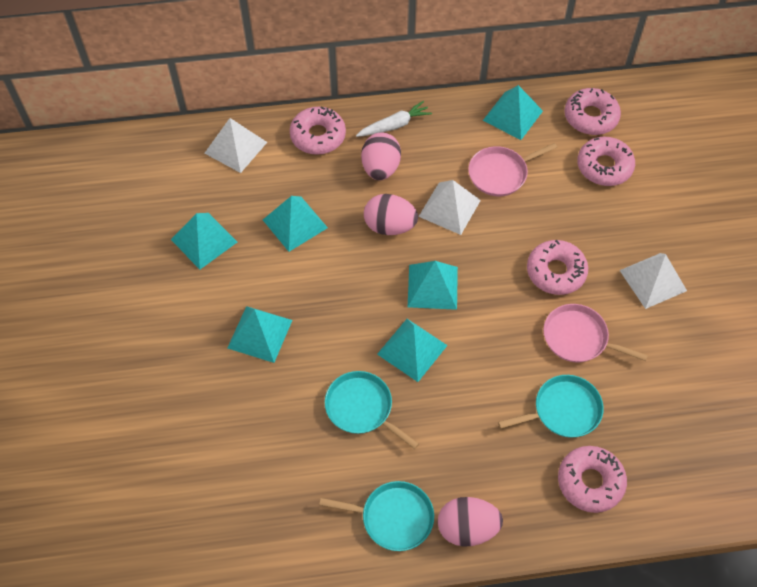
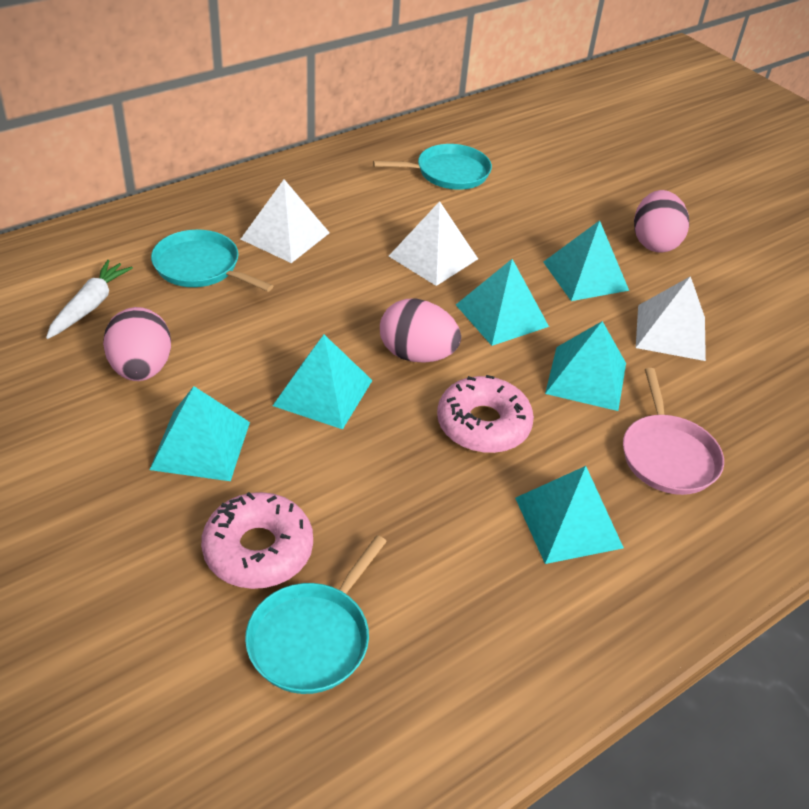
pink donut: 5 -> 2
pink pan: 2 -> 1

